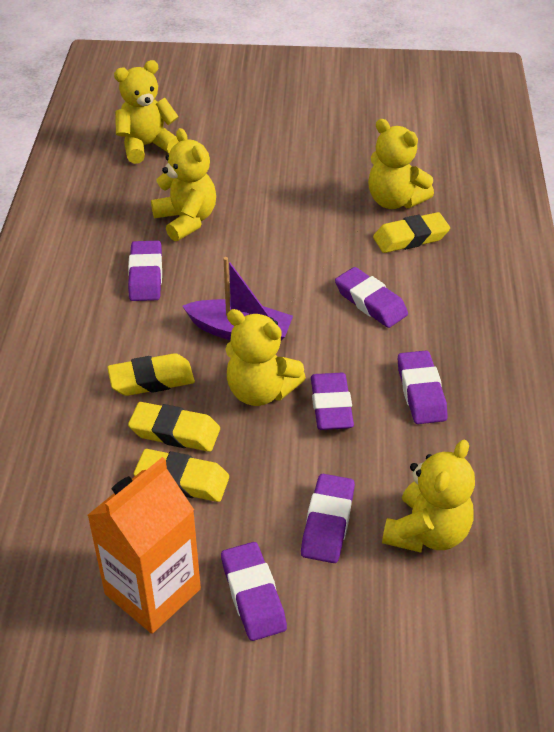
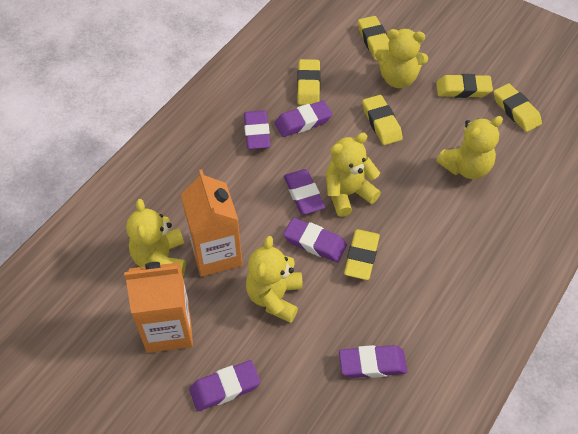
orange carton: 1 -> 2
purple boat: 1 -> 0
yellow eraser: 4 -> 6

